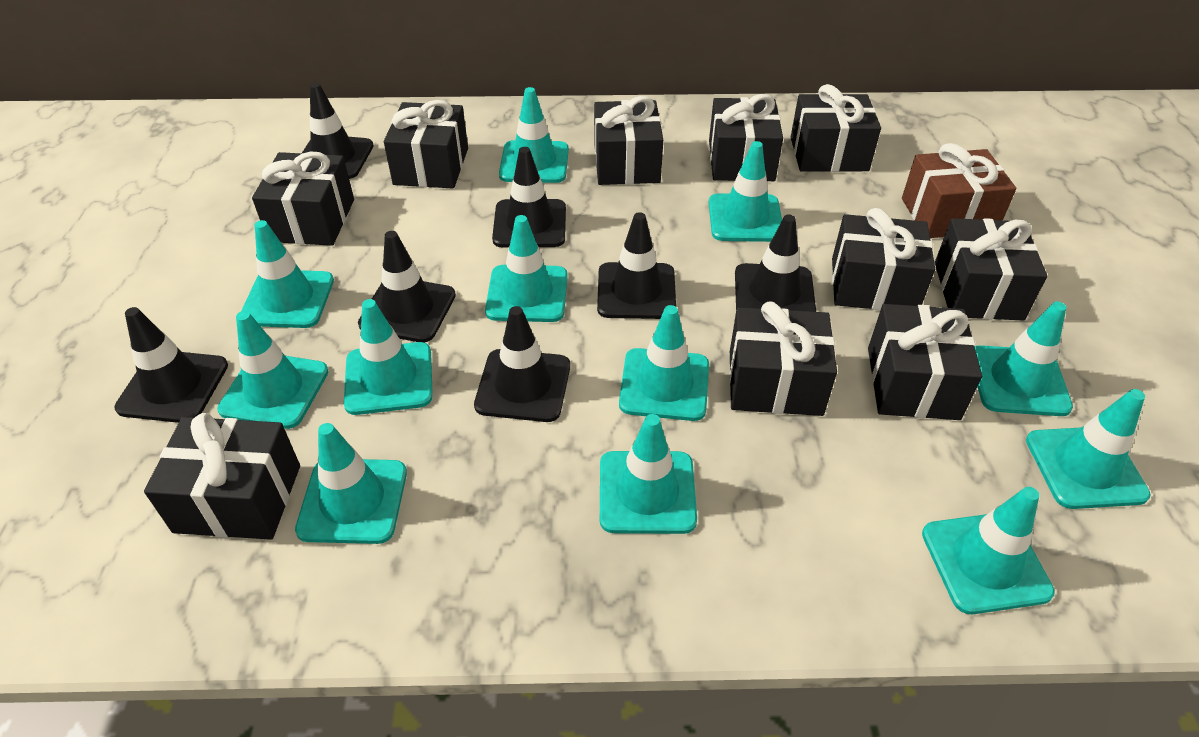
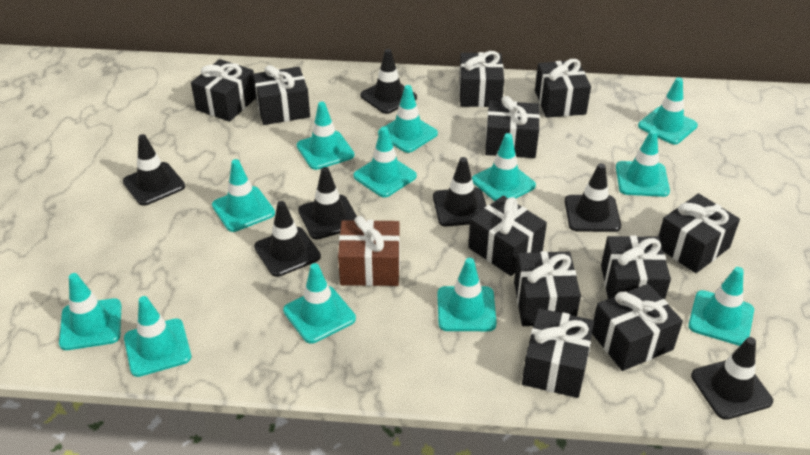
black gift: 10 -> 11

